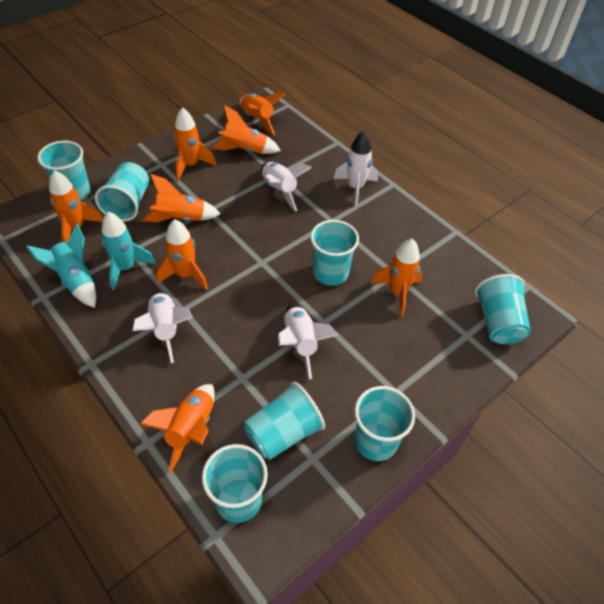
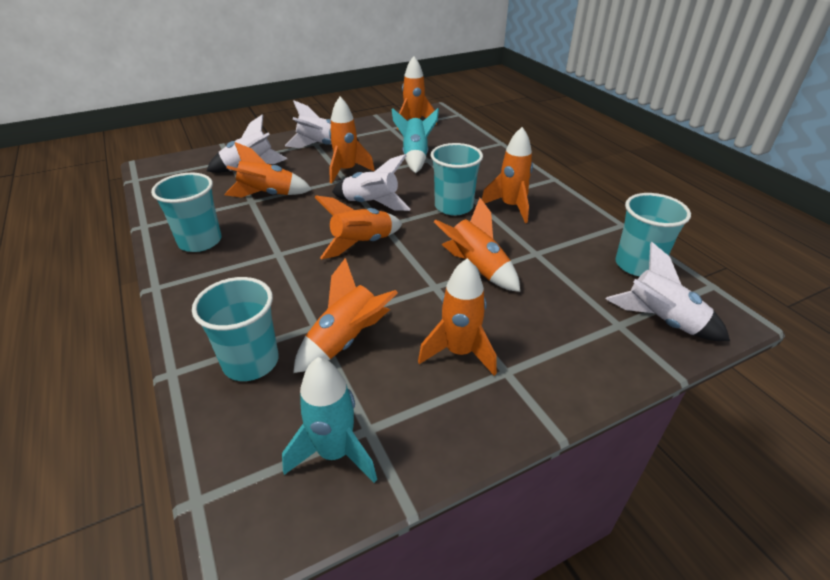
turquoise cup: 7 -> 4

